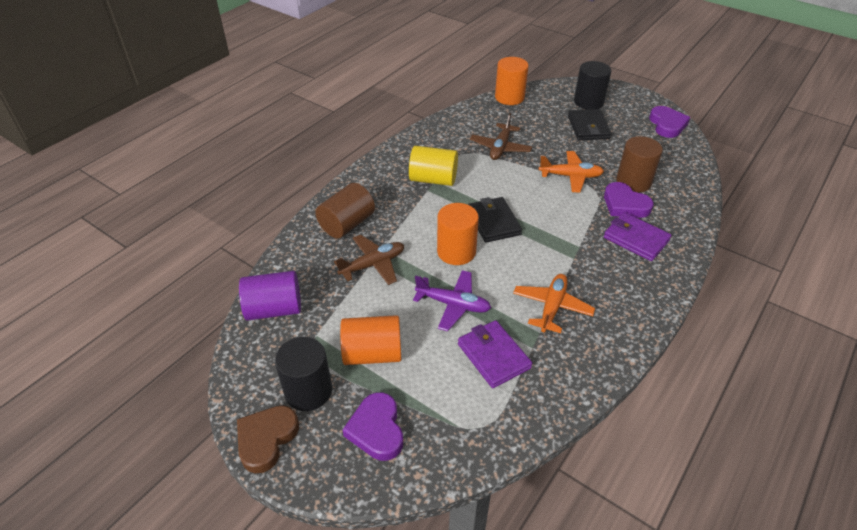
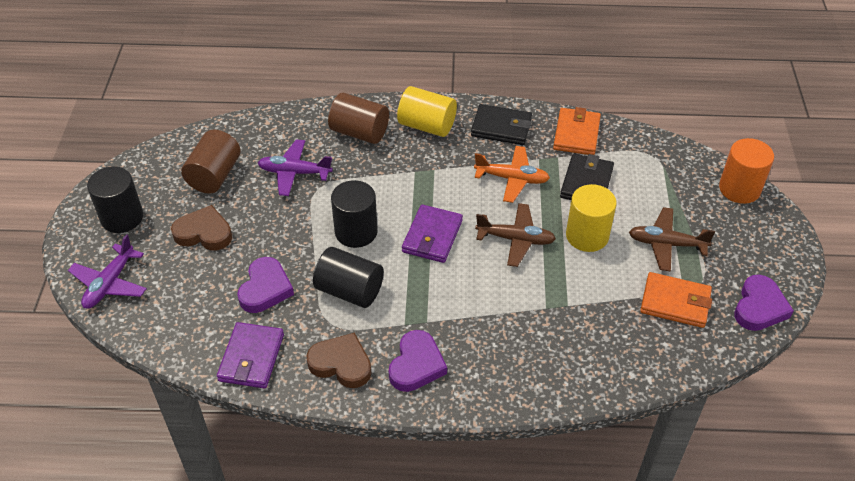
black cylinder: 2 -> 3
brown heart: 1 -> 2
orange cylinder: 3 -> 1
orange plane: 2 -> 1
orange wallet: 0 -> 2
purple cylinder: 1 -> 0
purple plane: 1 -> 2
yellow cylinder: 1 -> 2

